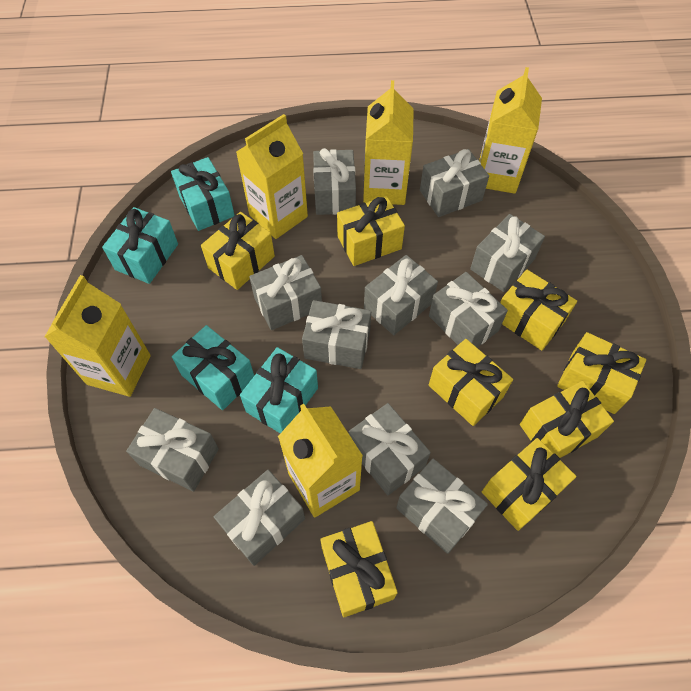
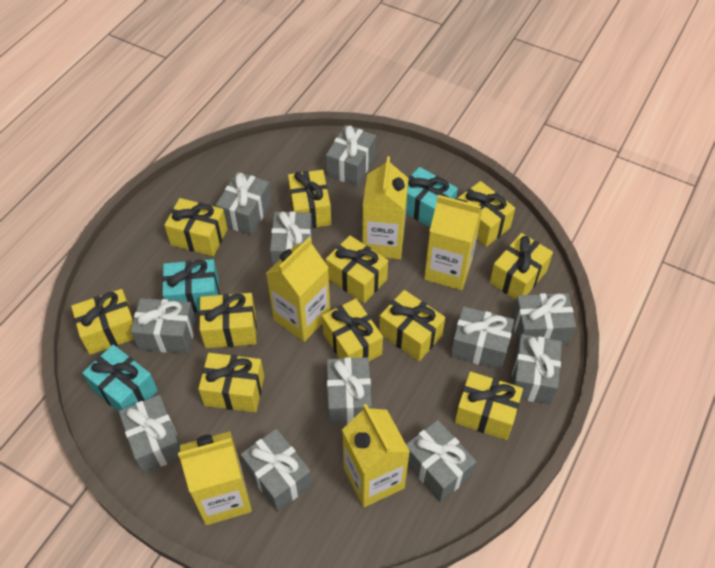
turquoise gift: 4 -> 3
yellow gift: 8 -> 11

